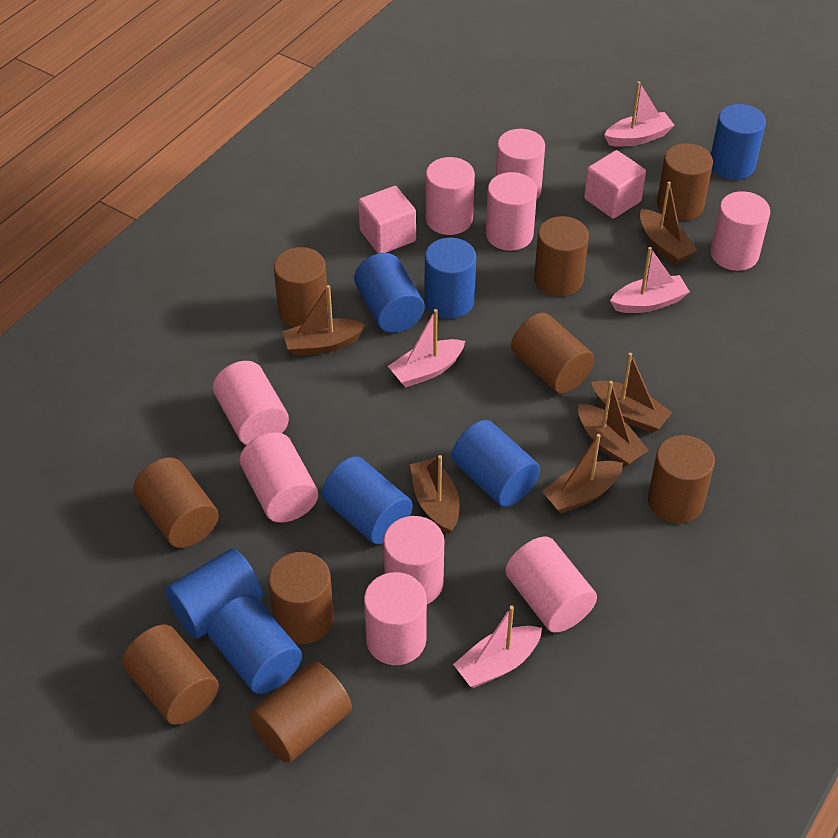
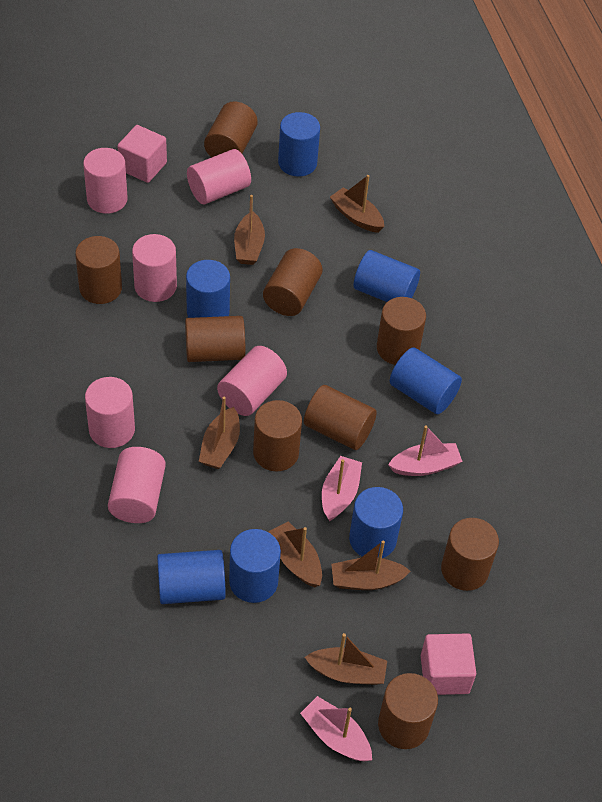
pink boat: 4 -> 3
pink cylinder: 9 -> 6

